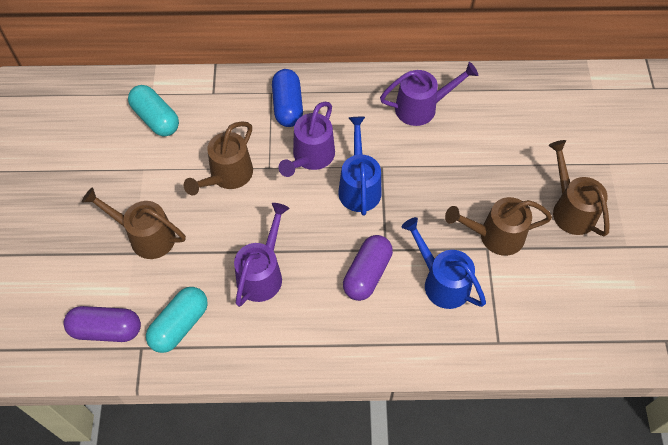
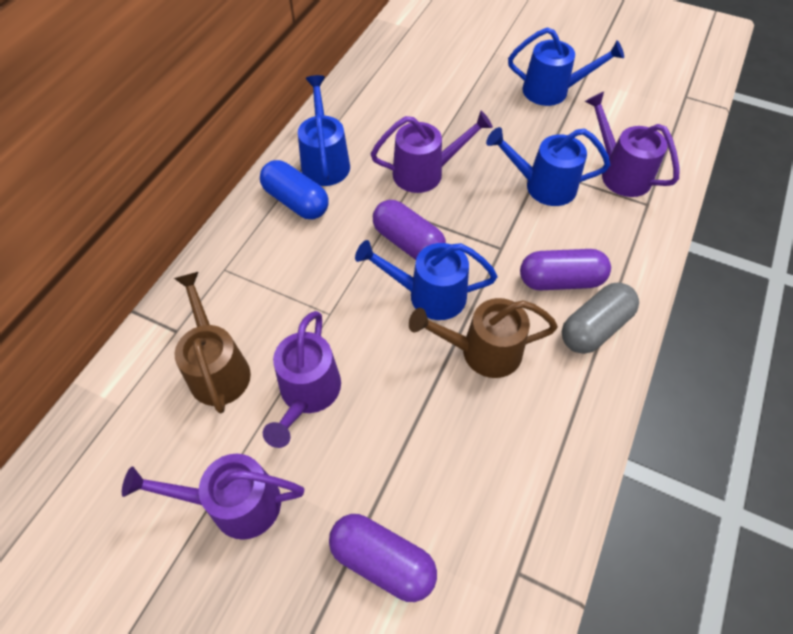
blue watering can: 2 -> 4
brown watering can: 4 -> 2
grey capsule: 0 -> 1
purple capsule: 2 -> 3
purple watering can: 3 -> 4
turquoise capsule: 2 -> 0

